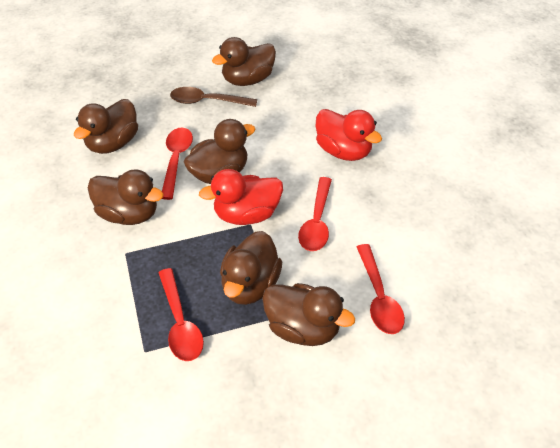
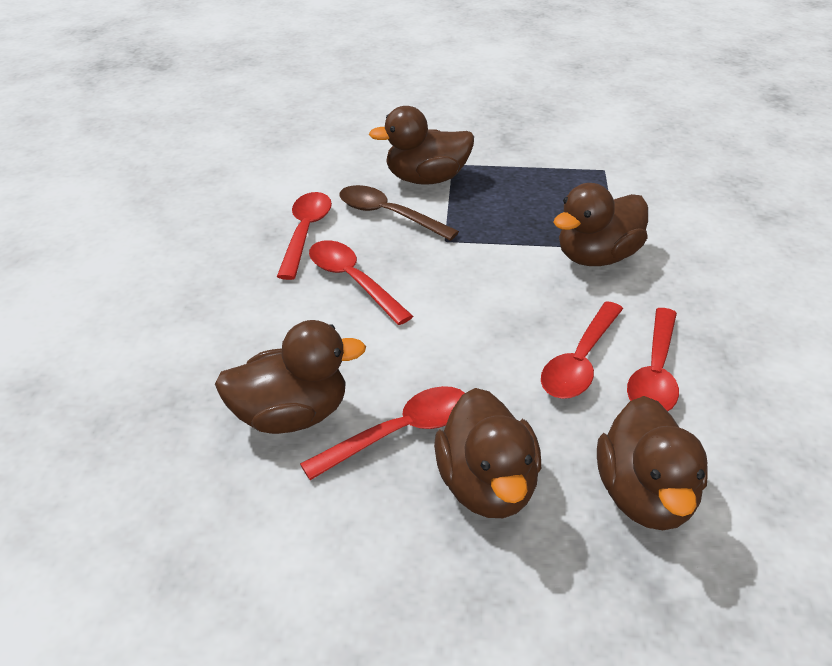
brown duck: 6 -> 5
red duck: 2 -> 0
red spoon: 4 -> 5

